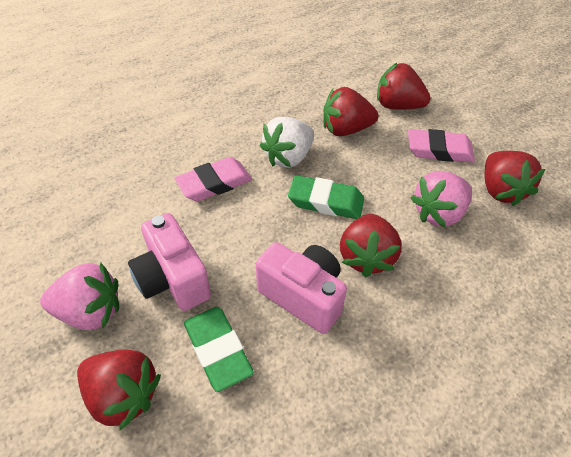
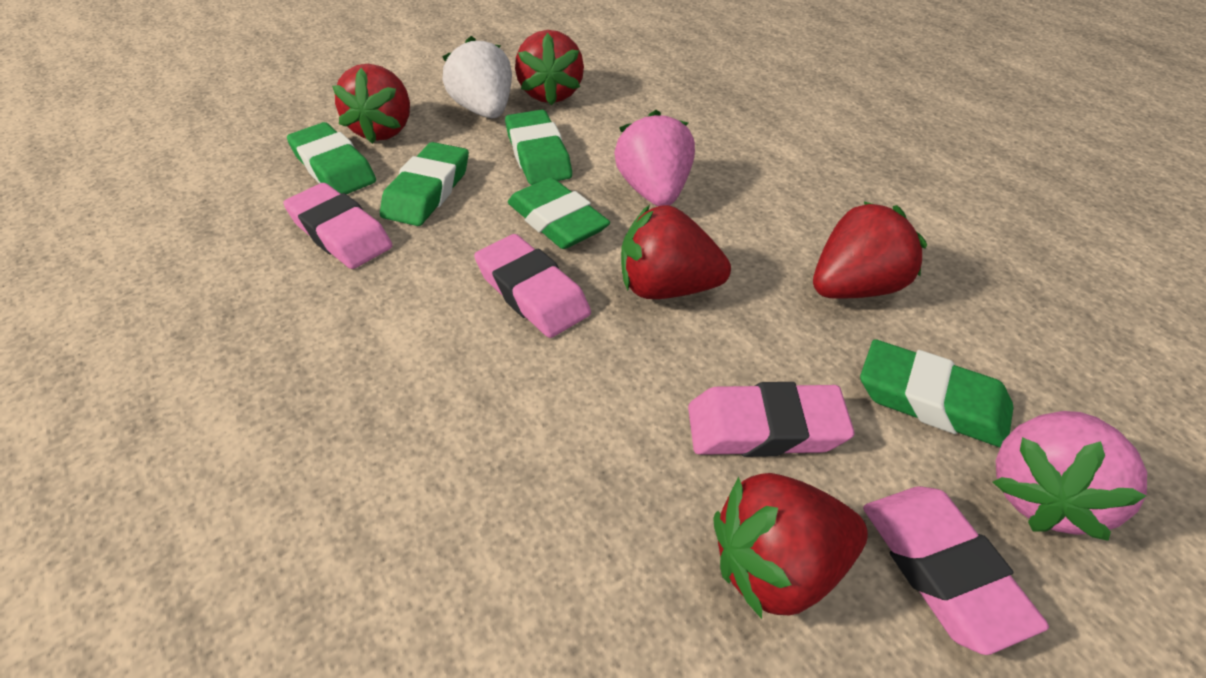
green eraser: 2 -> 5
pink camera: 2 -> 0
pink eraser: 2 -> 4

